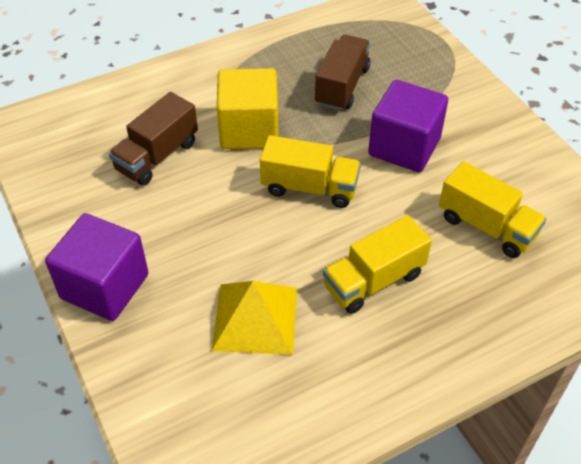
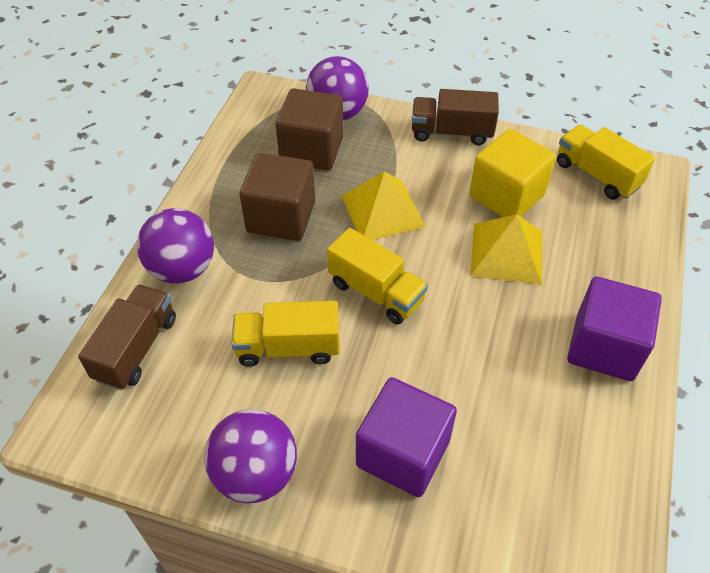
brown cube: 0 -> 2
purple ball: 0 -> 3
yellow pyramid: 1 -> 2

